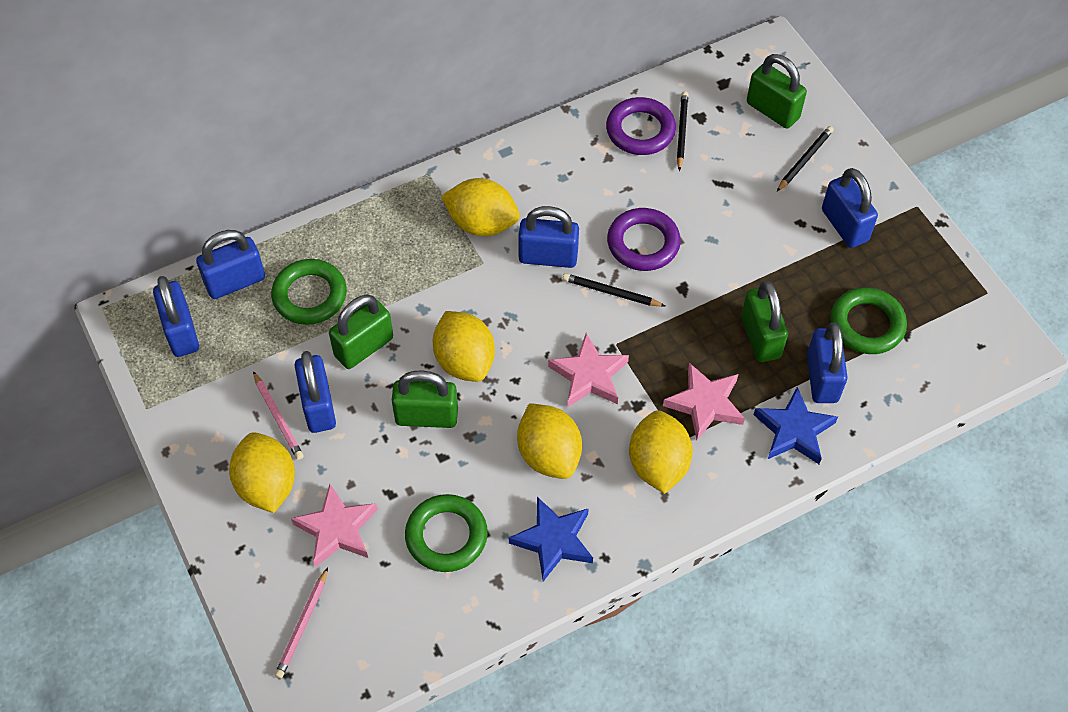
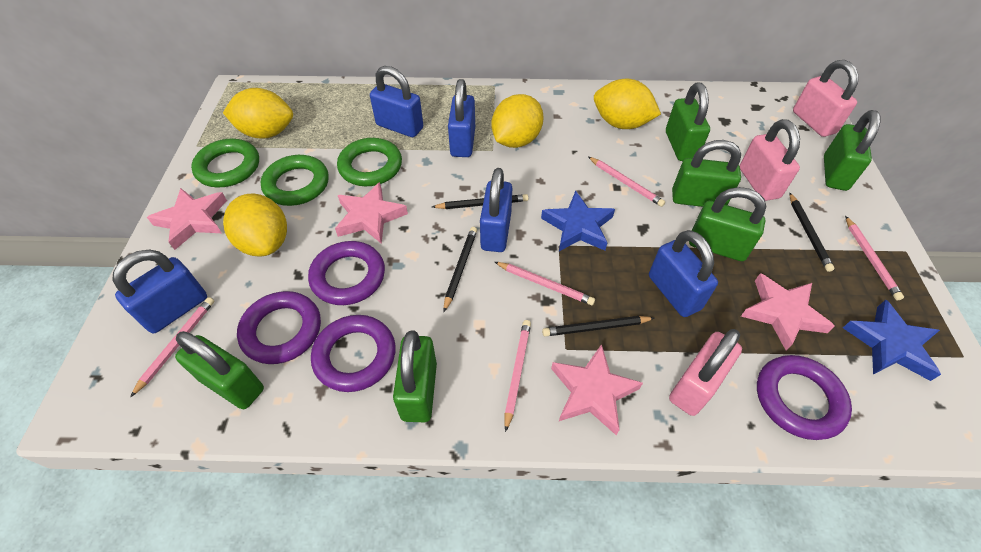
black pencil: 3 -> 4
blue padlock: 6 -> 5
green padlock: 4 -> 6
pink padlock: 0 -> 3
pink pencil: 2 -> 5
pink star: 3 -> 4
purple ring: 2 -> 4
yellow lemon: 5 -> 4

